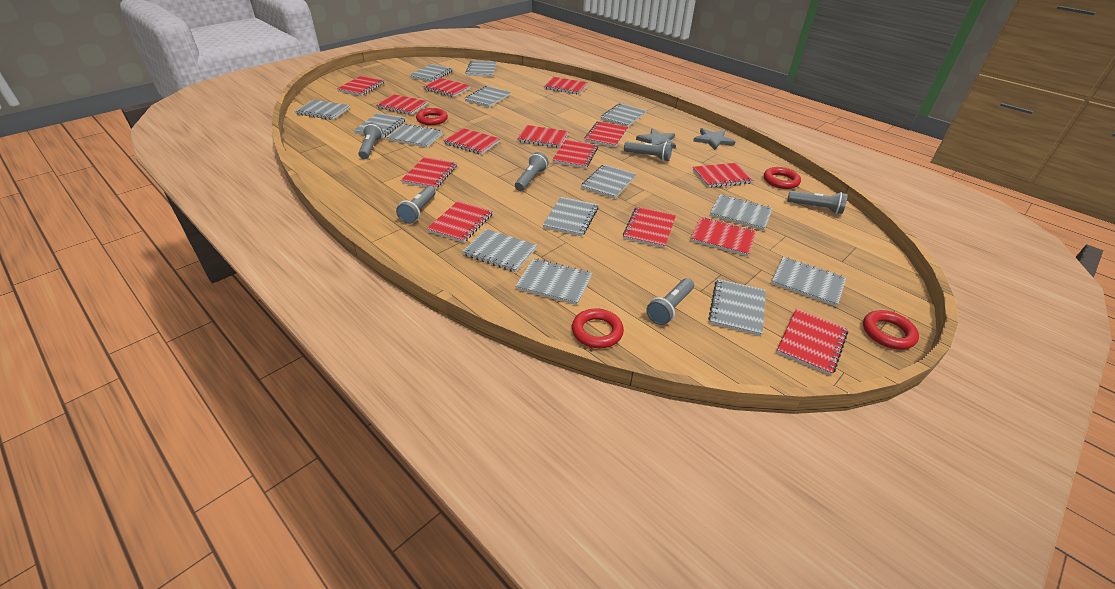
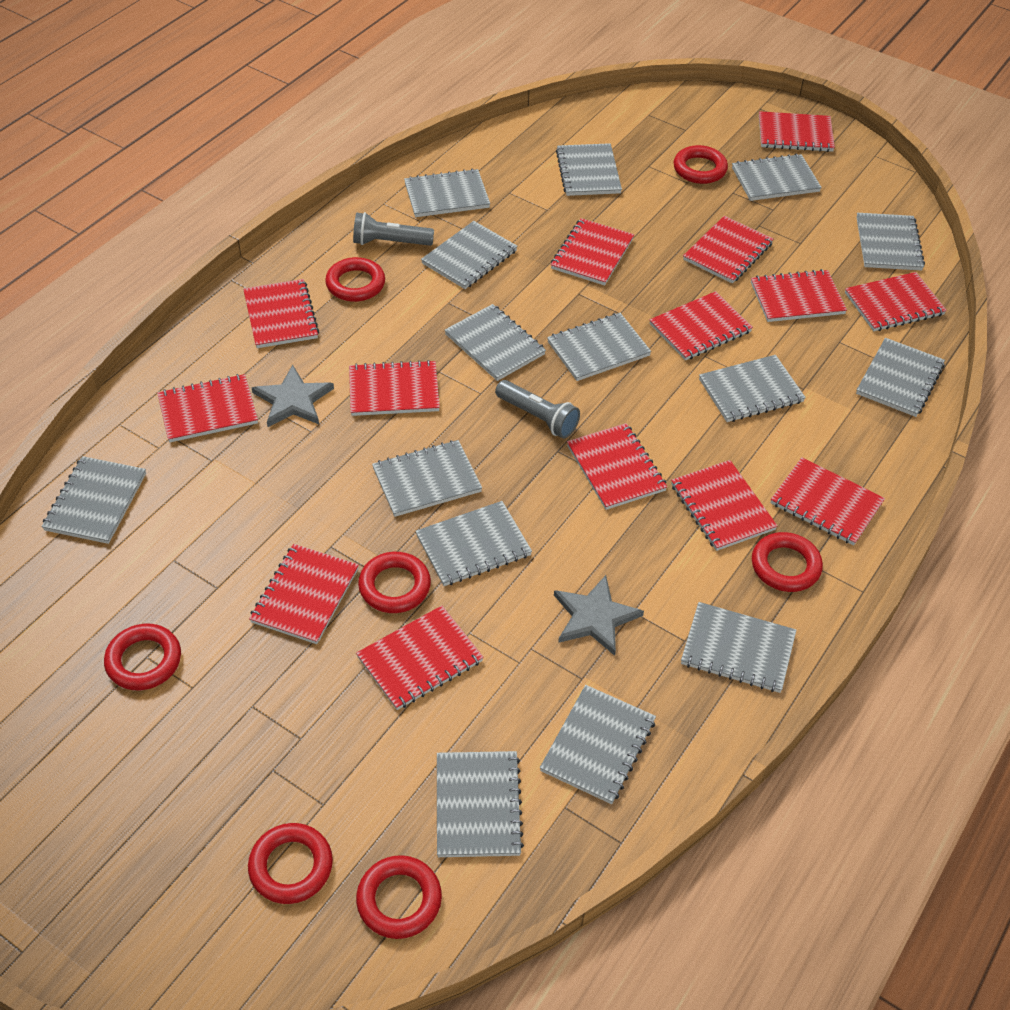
grey flashlight: 6 -> 2
grey notebook: 14 -> 15
red ring: 4 -> 7

